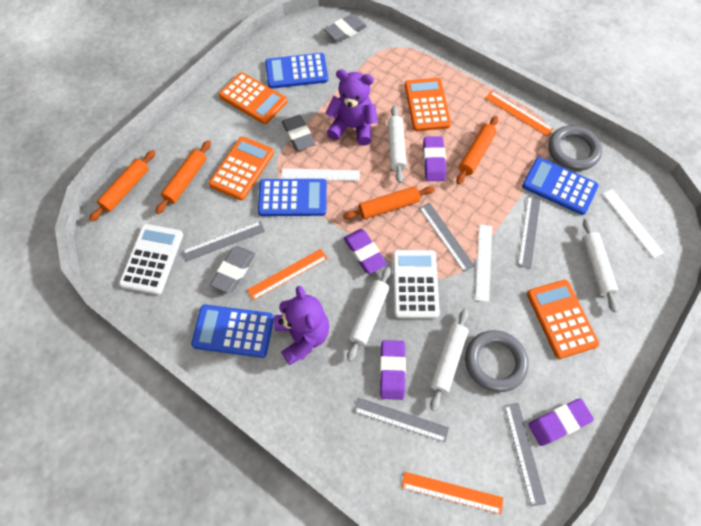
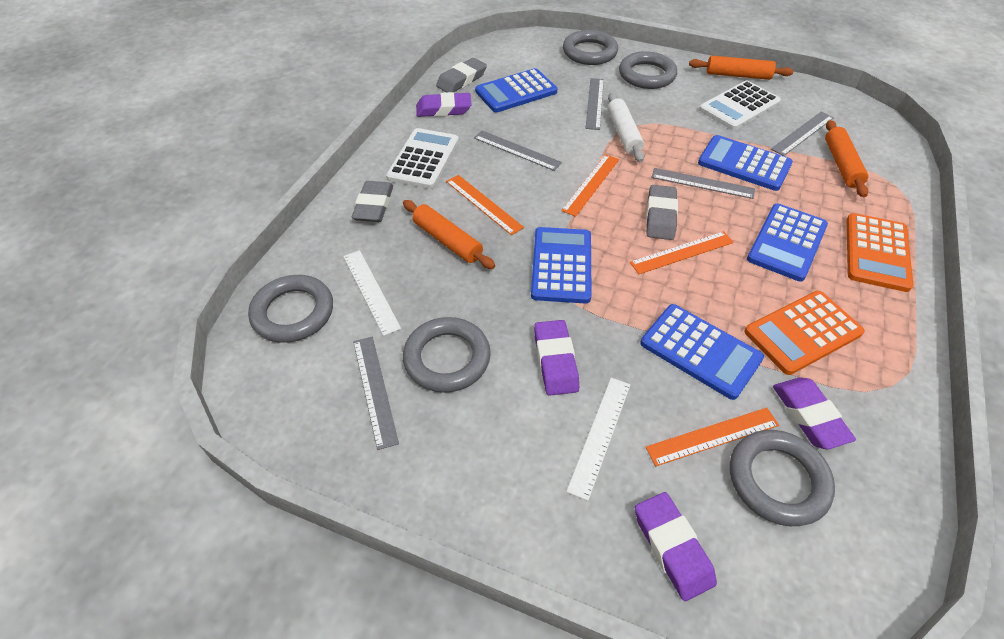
blue calculator: 4 -> 5
grey ring: 2 -> 5
orange calculator: 4 -> 2
orange rolling pin: 4 -> 3
orange ruler: 3 -> 4
purple teddy bear: 2 -> 0
white rolling pin: 4 -> 1
white ruler: 3 -> 2

